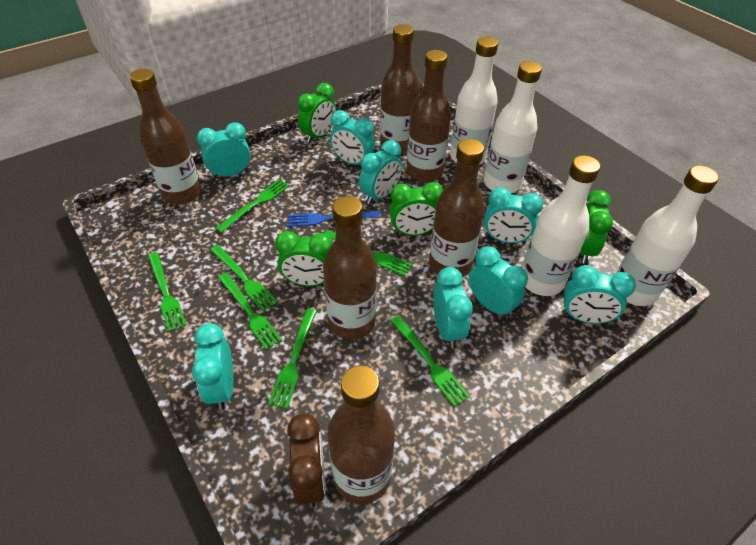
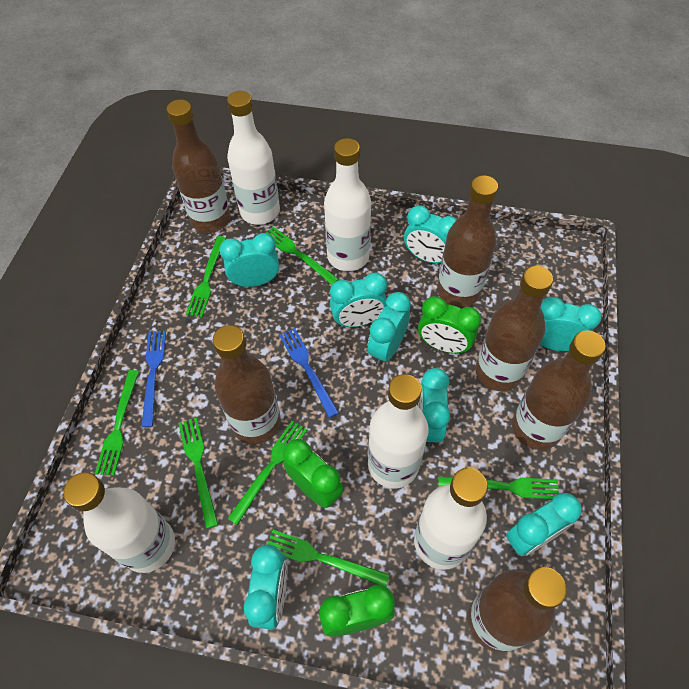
blue fork: 1 -> 2
brown clock: 1 -> 0
green clock: 4 -> 3
white bottle: 4 -> 5

